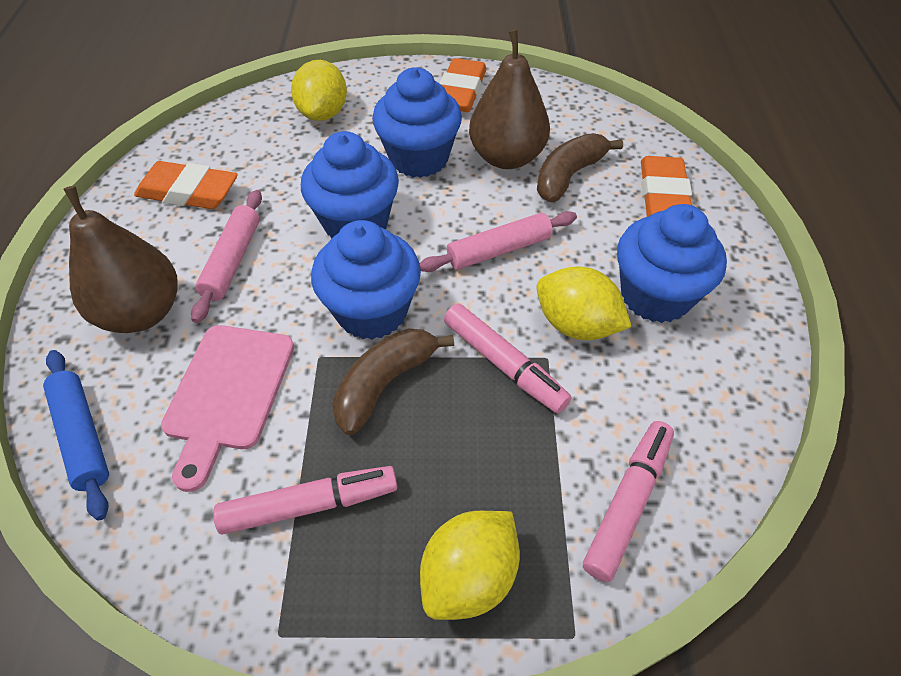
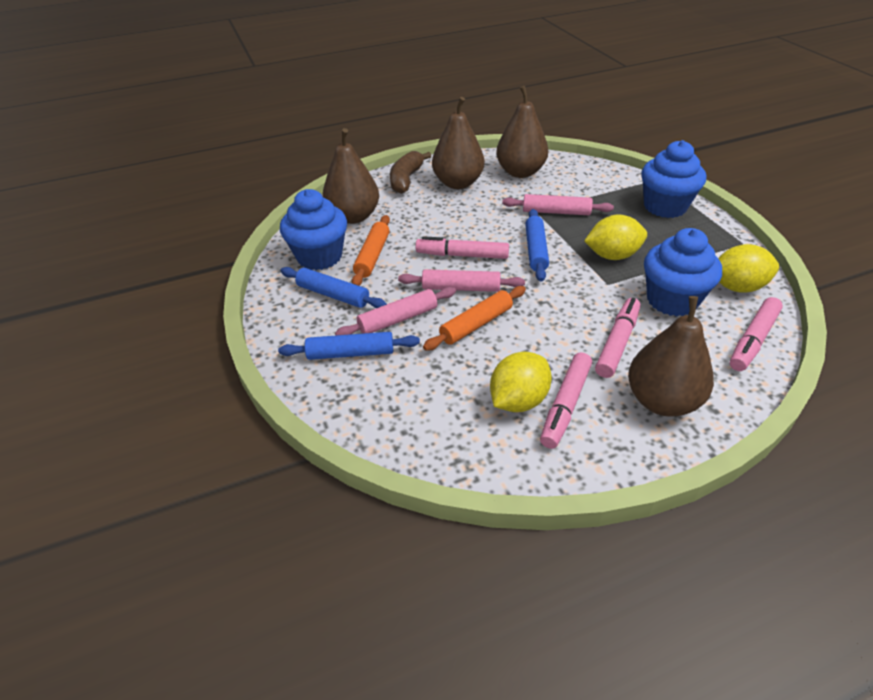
blue cupcake: 4 -> 3
blue rolling pin: 1 -> 3
brown banana: 2 -> 1
brown pear: 2 -> 4
orange eraser: 3 -> 0
orange rolling pin: 0 -> 2
pink cutting board: 1 -> 0
pink marker: 3 -> 4
pink rolling pin: 2 -> 3

